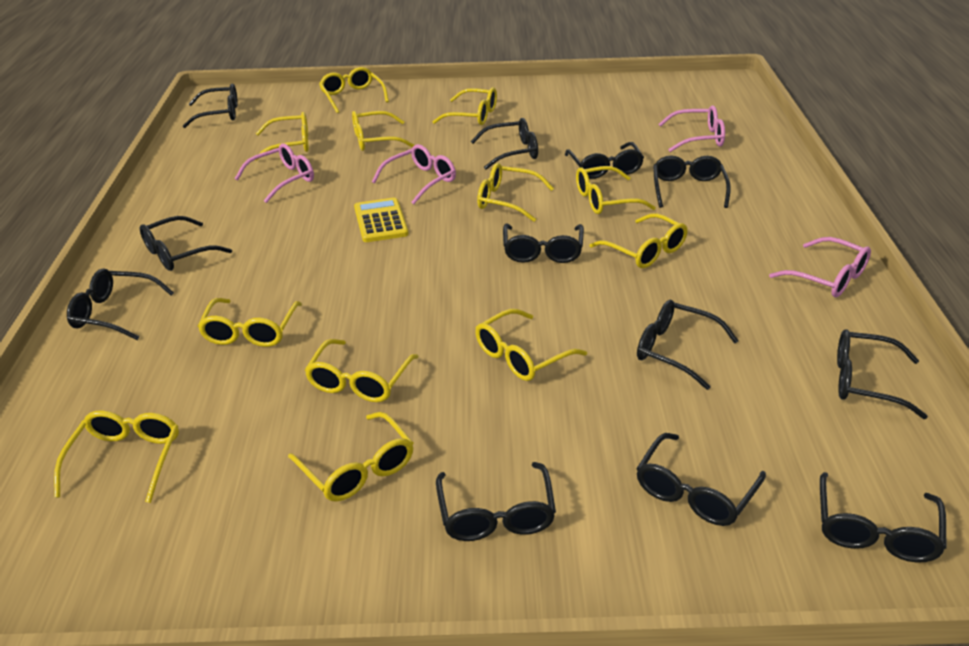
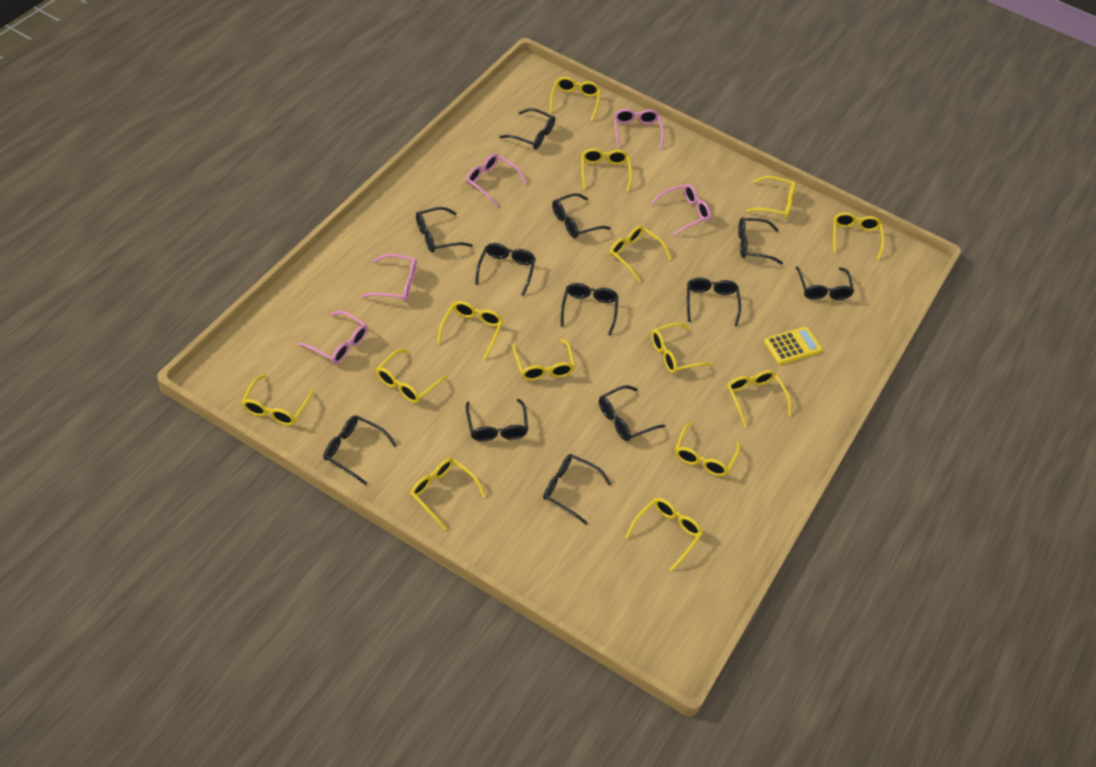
pink glasses: 4 -> 5
yellow glasses: 12 -> 14

